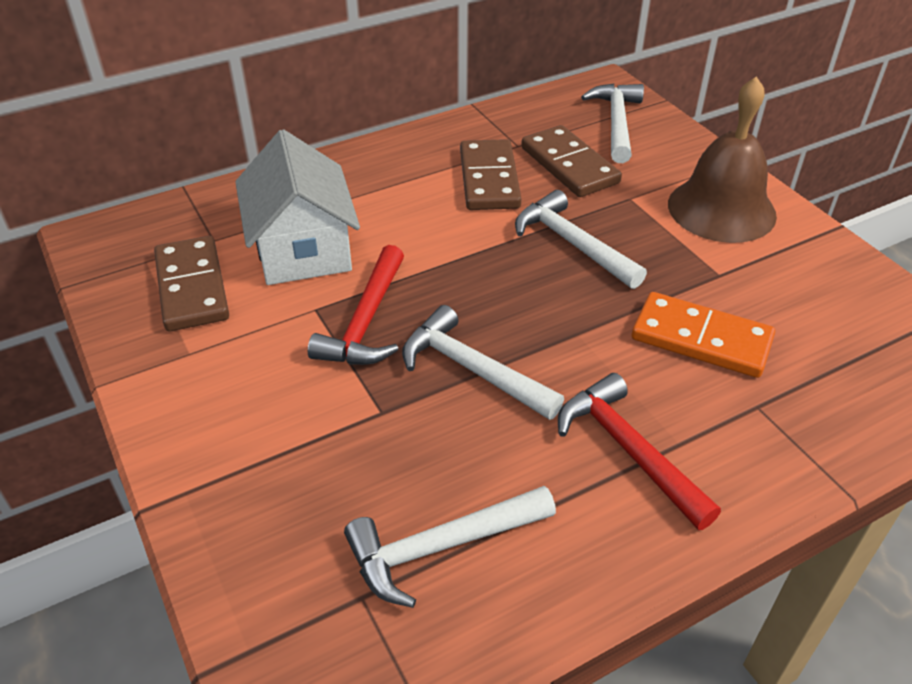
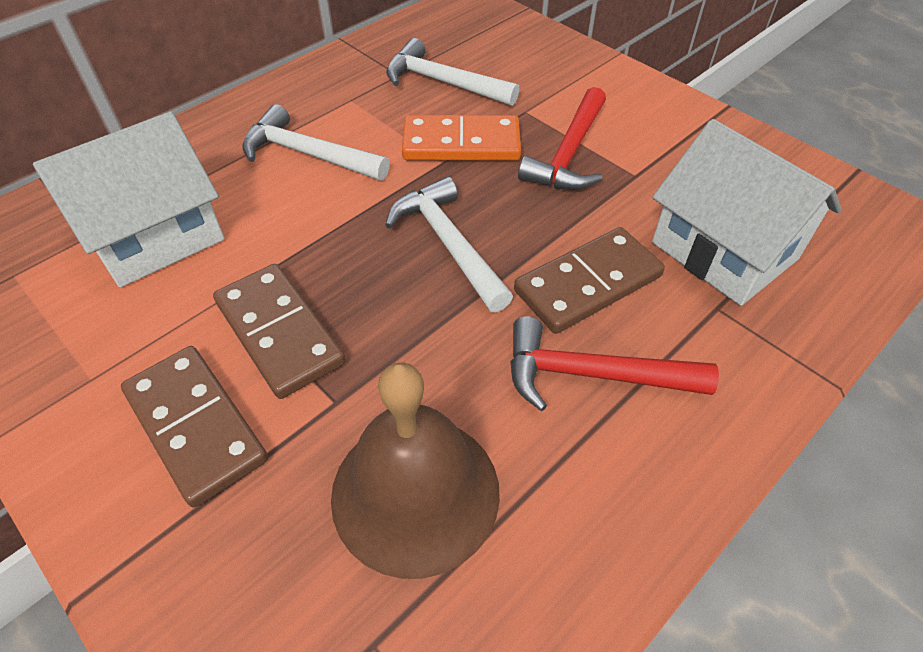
white hammer: 4 -> 3
white house: 1 -> 2

